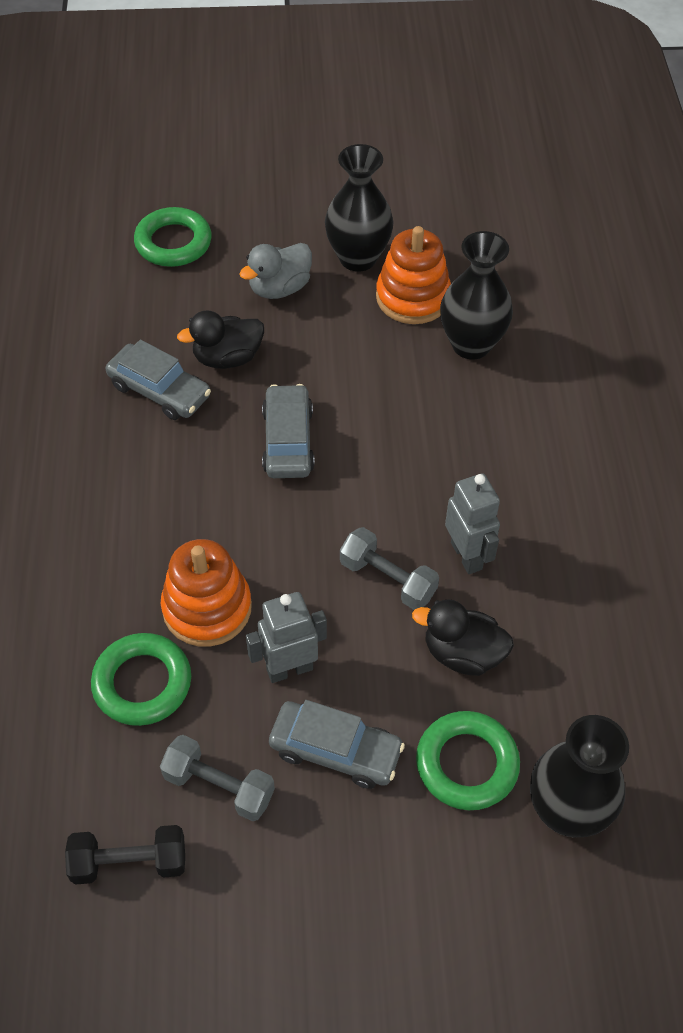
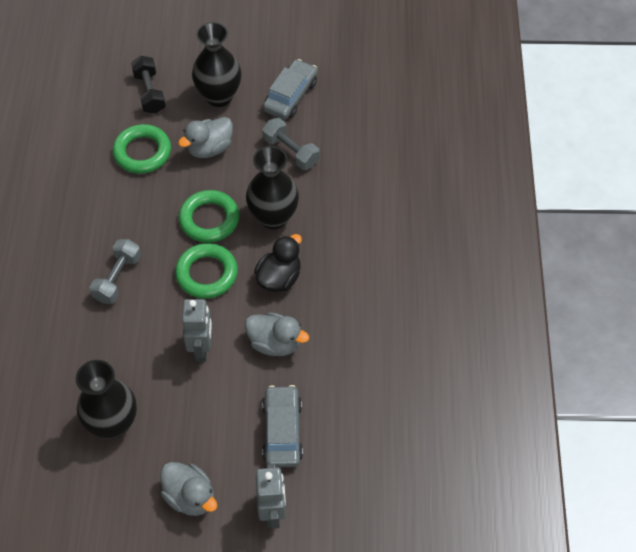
black duck: 2 -> 1
grey car: 3 -> 2
grey duck: 1 -> 3
orange stacking toy: 2 -> 0

